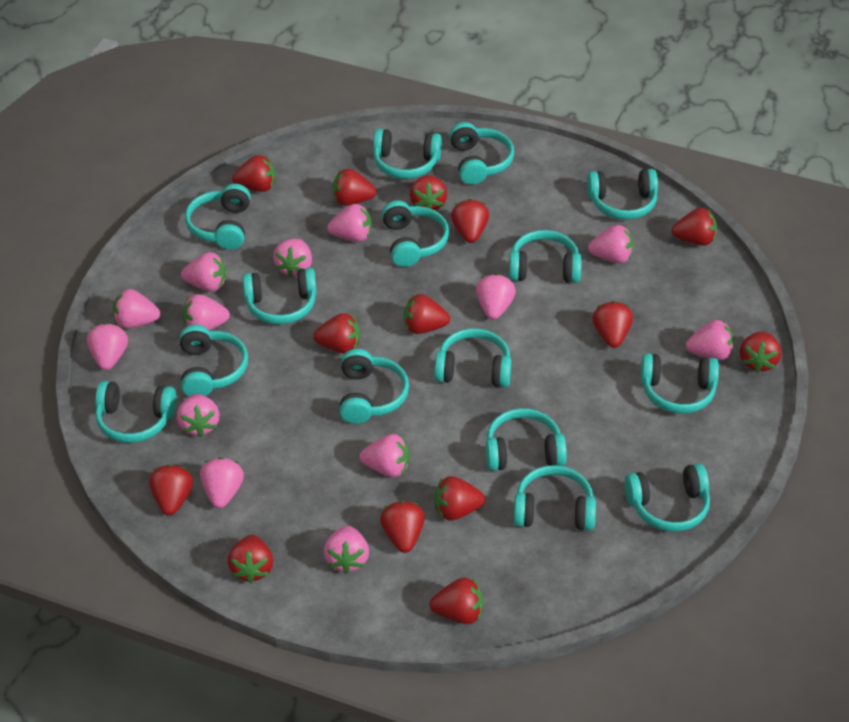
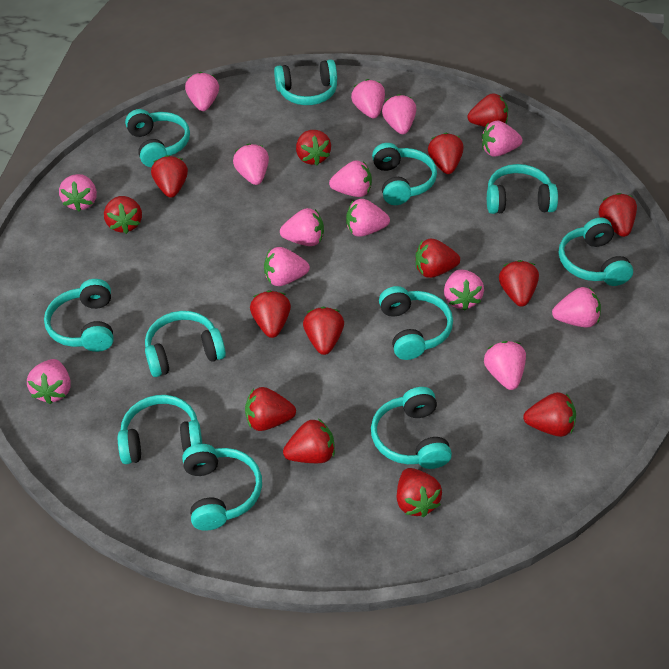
pink strawberry: 13 -> 14
turquoise headphones: 15 -> 11

